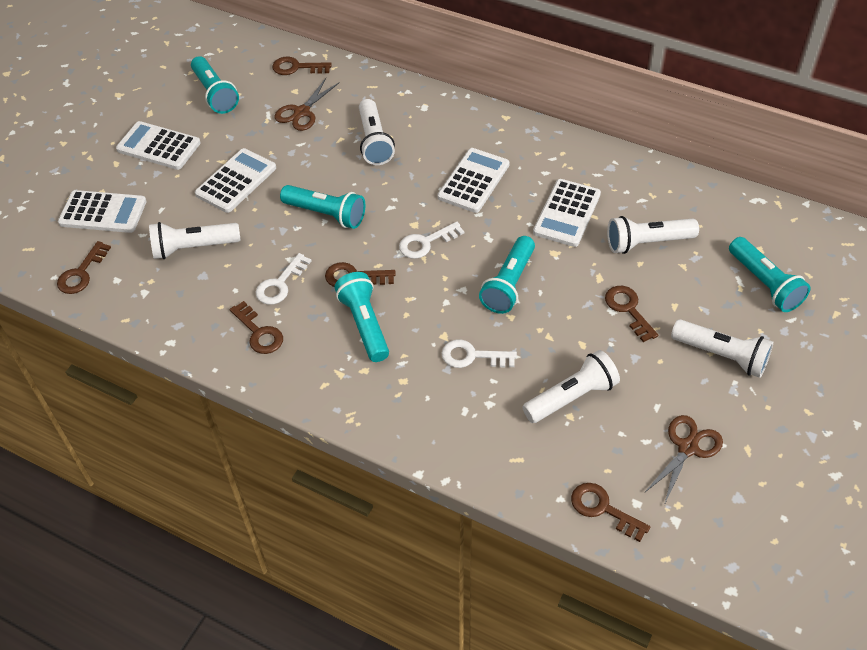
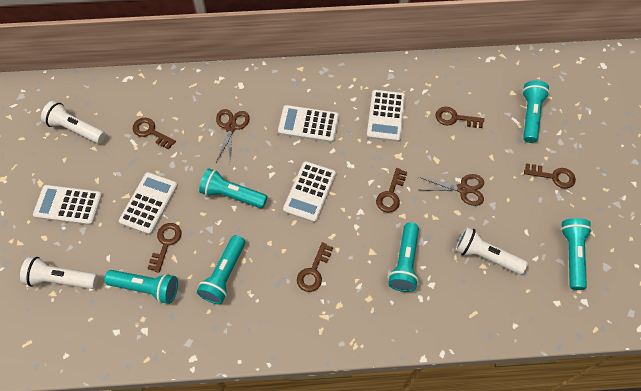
turquoise flashlight: 5 -> 6
white flashlight: 5 -> 3
white key: 3 -> 0

